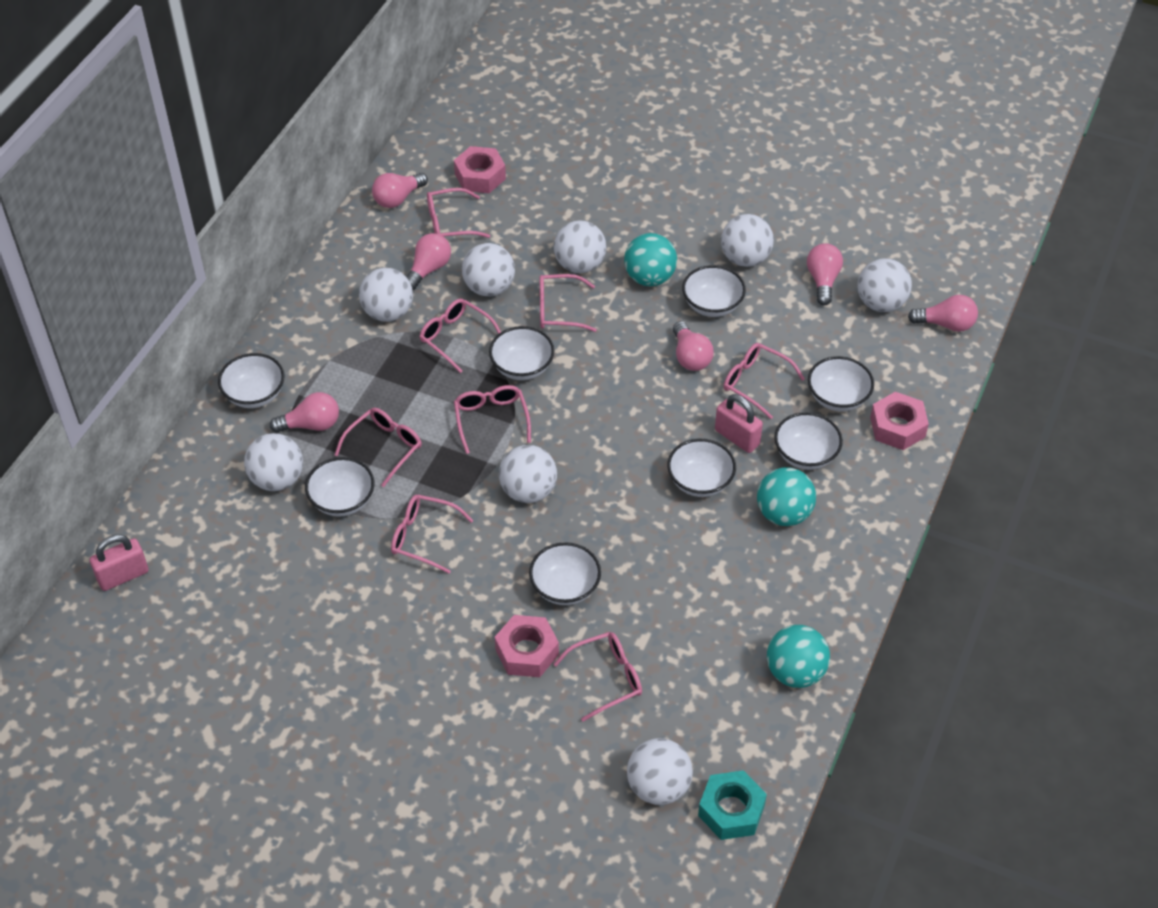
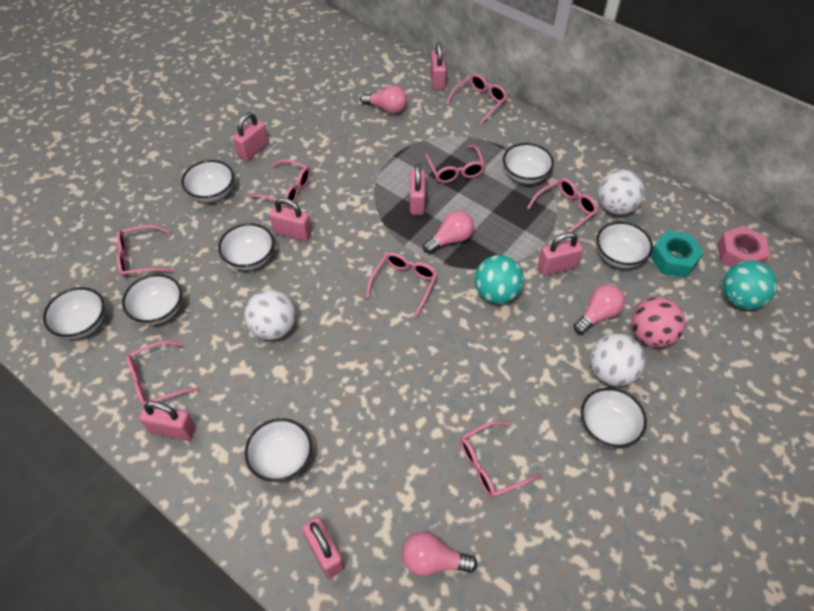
pink ball: 0 -> 1
pink light bulb: 6 -> 4
pink nut: 3 -> 1
pink padlock: 2 -> 7
turquoise ball: 3 -> 2
white ball: 8 -> 3

